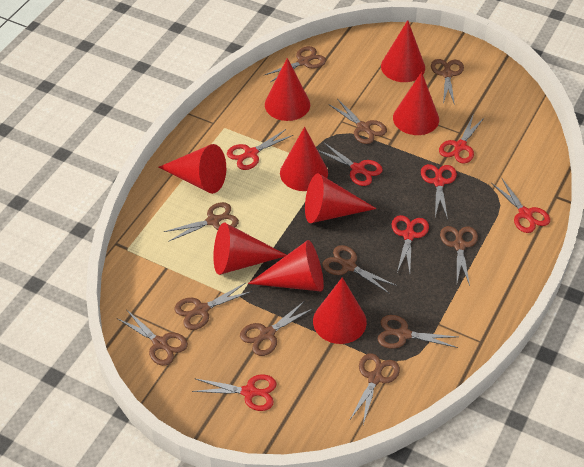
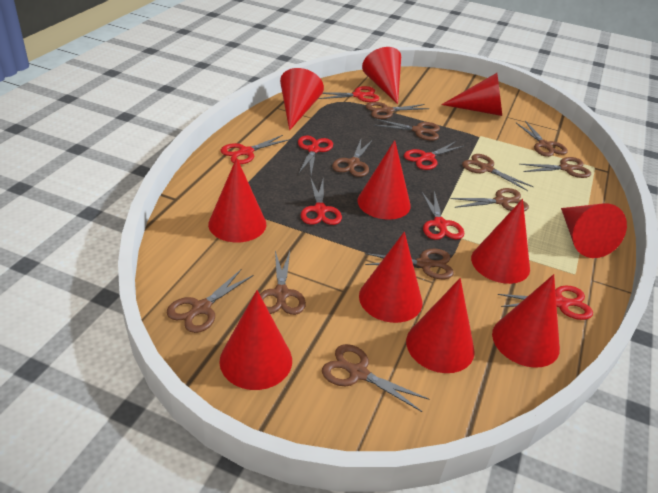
red cone: 9 -> 11

